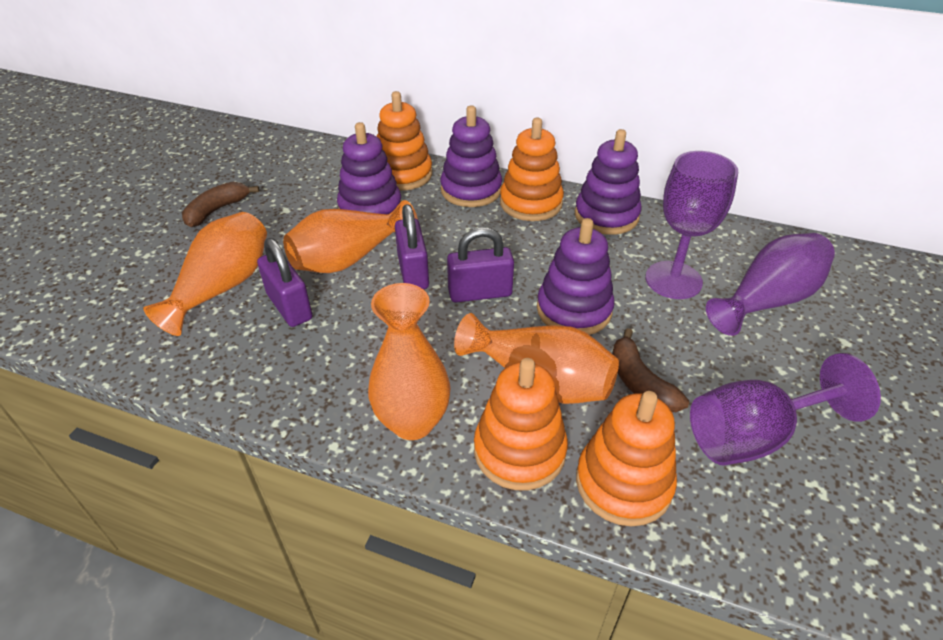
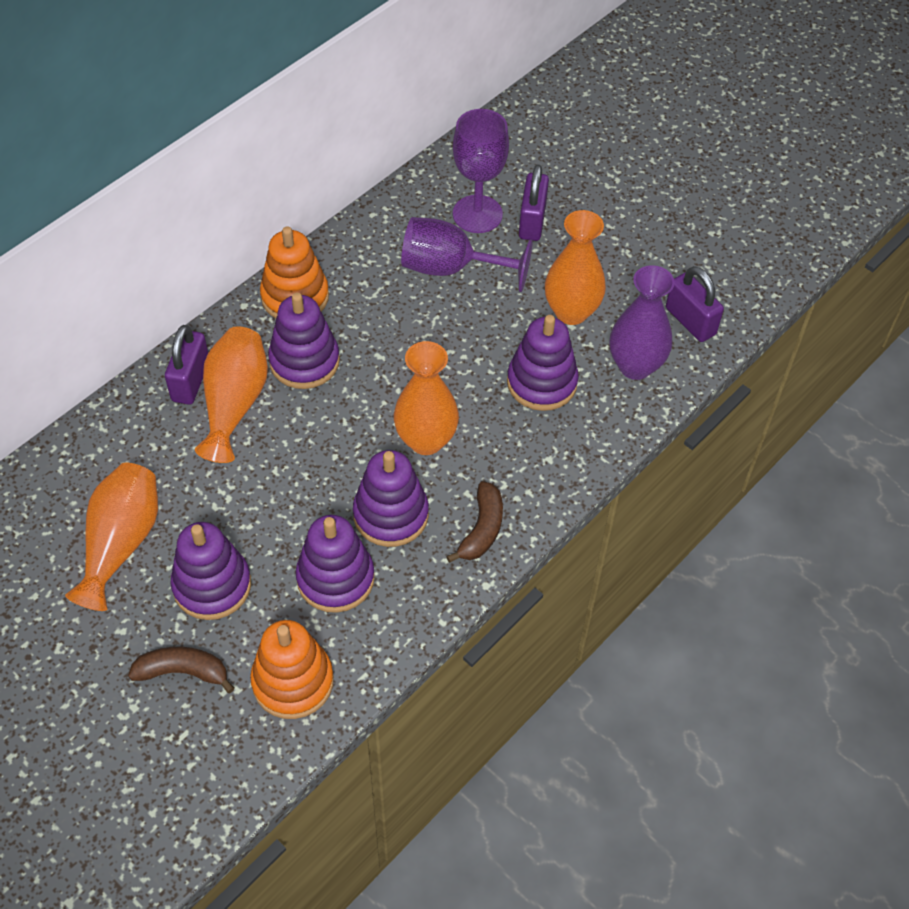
orange stacking toy: 4 -> 2
purple stacking toy: 4 -> 5

